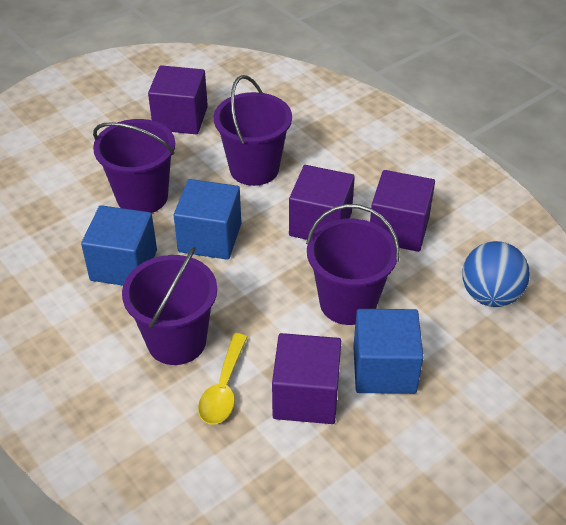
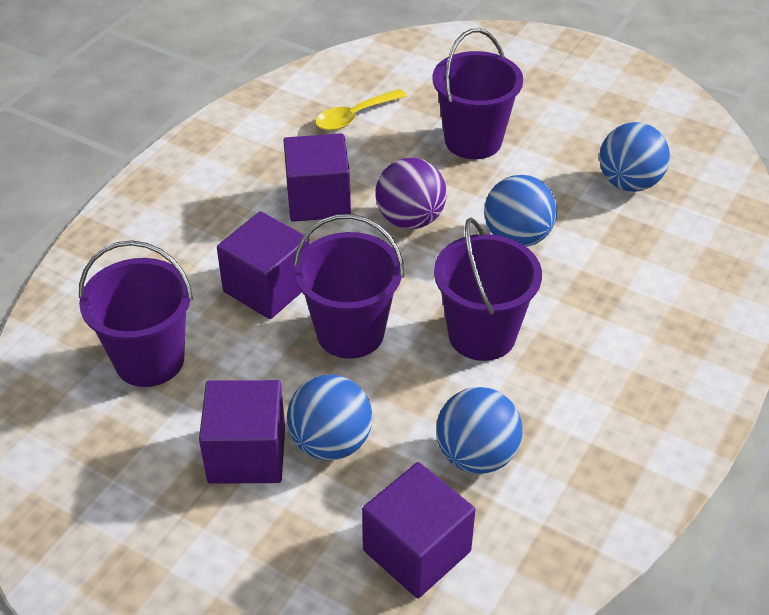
blue ball: 1 -> 4
blue cube: 3 -> 0
purple ball: 0 -> 1

